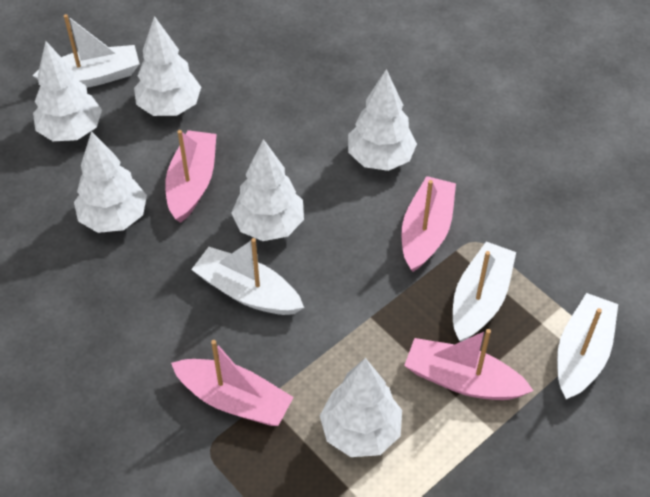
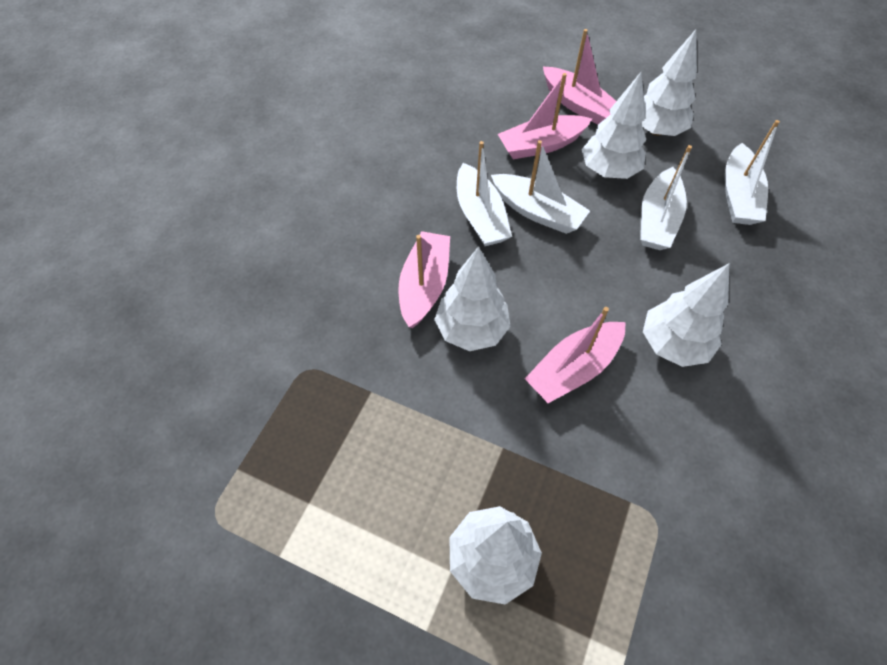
white tree: 6 -> 5

